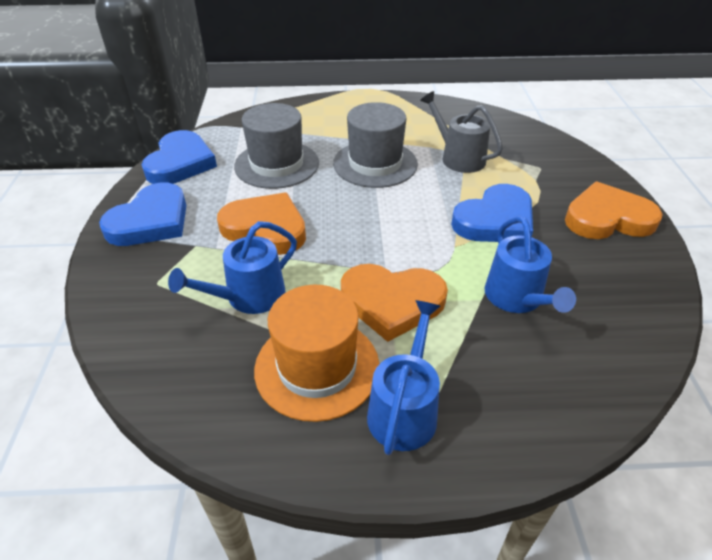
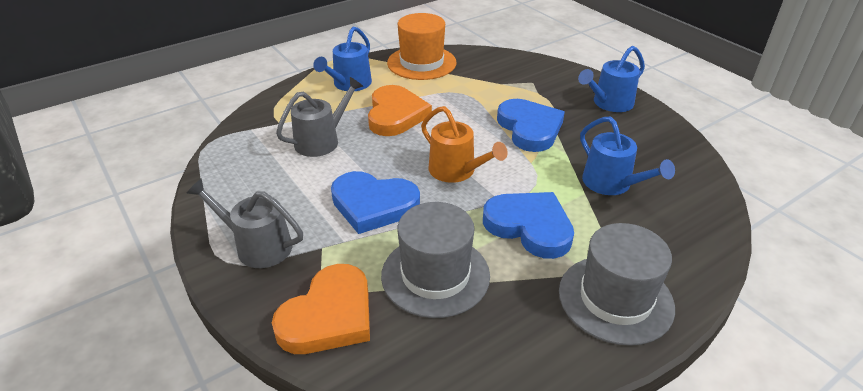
grey watering can: 1 -> 2
orange heart: 3 -> 2
orange watering can: 0 -> 1

